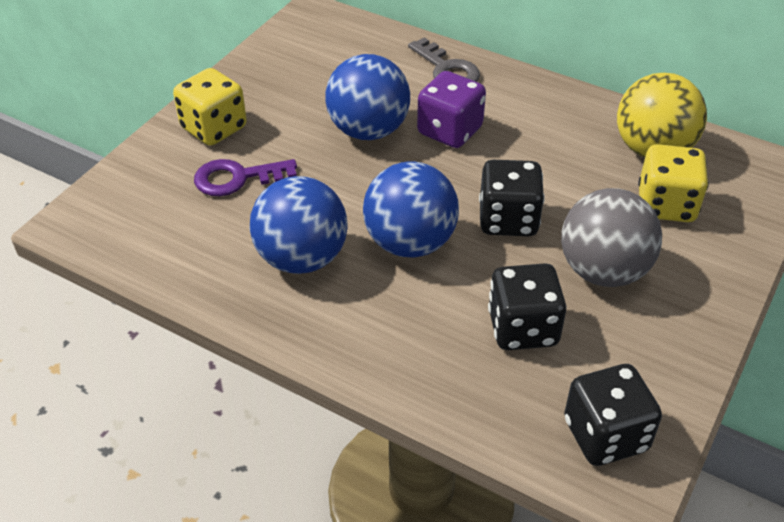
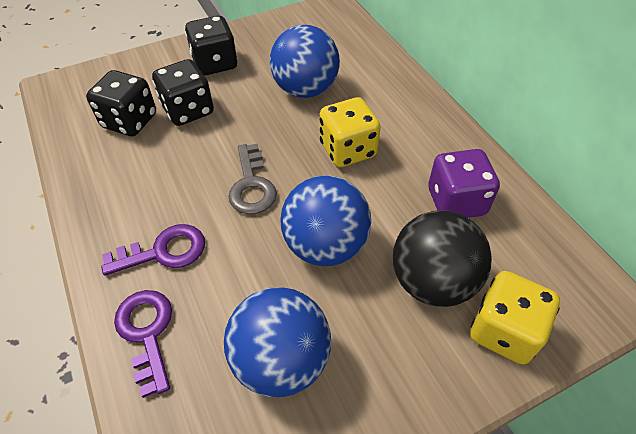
black ball: 0 -> 1
grey ball: 1 -> 0
purple key: 1 -> 2
yellow ball: 1 -> 0

